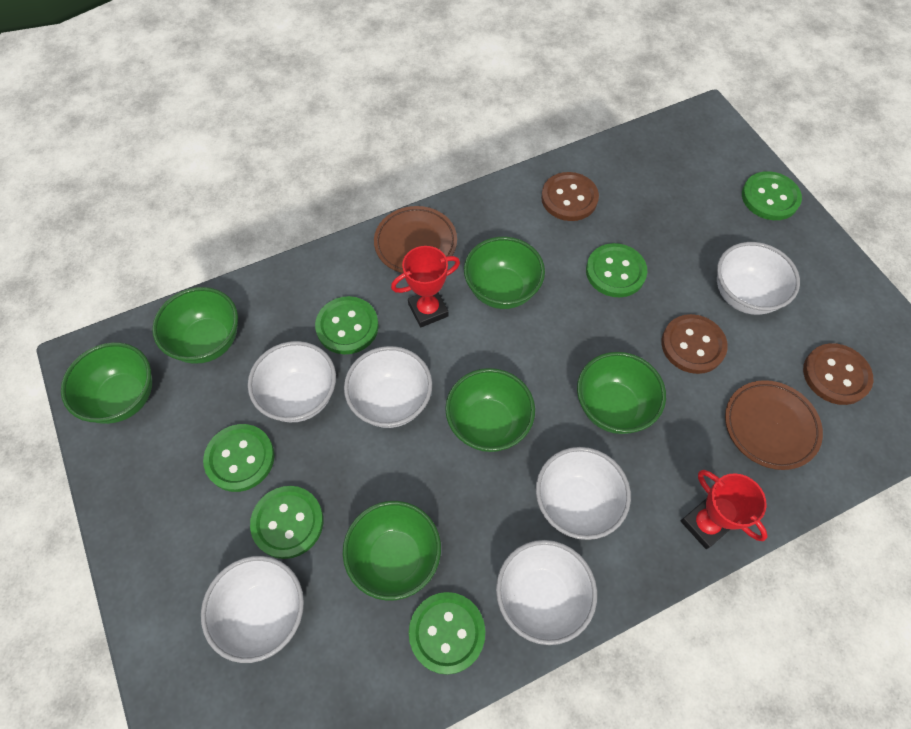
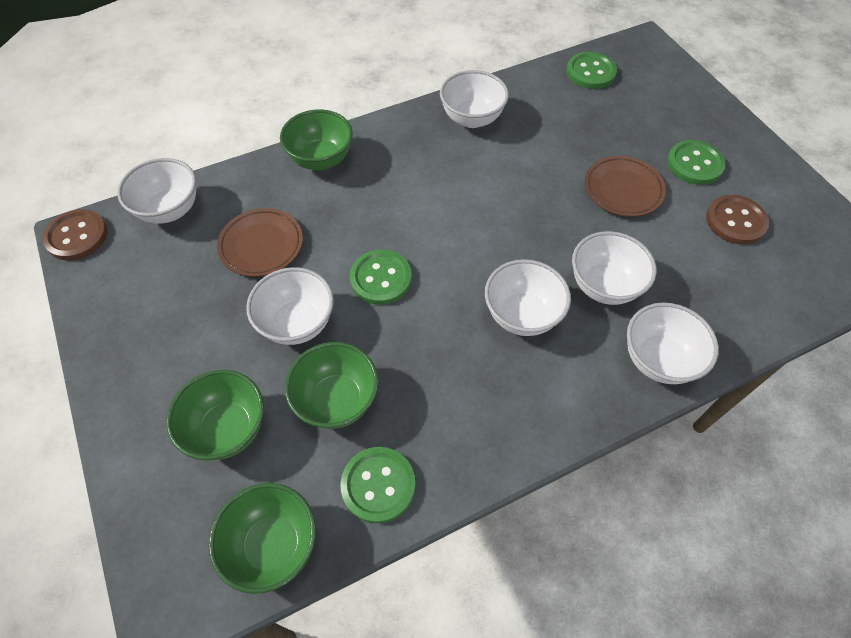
brown button: 3 -> 2
green bowl: 6 -> 4
green button: 6 -> 4
red trophy: 2 -> 0

